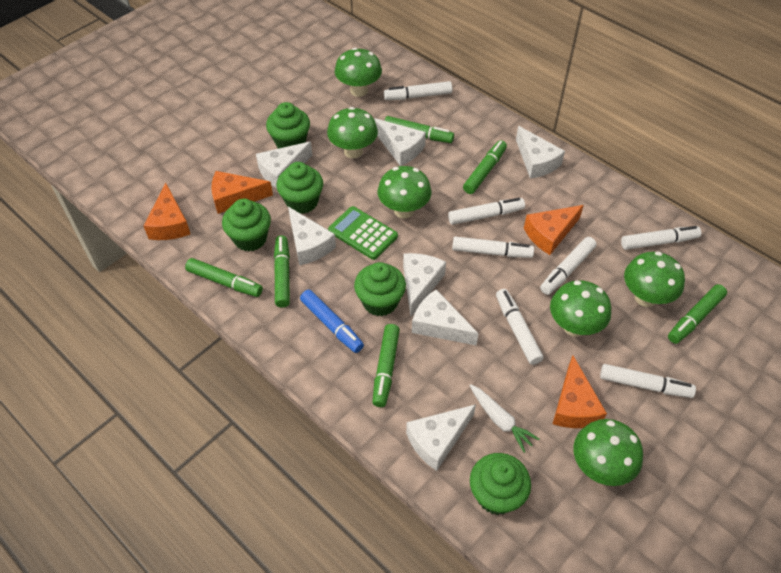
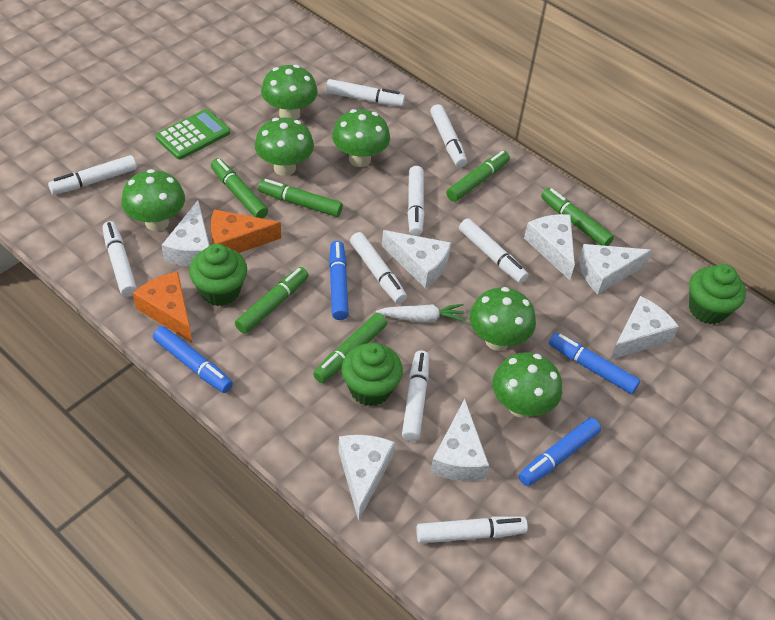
blue marker: 1 -> 4
green cupcake: 5 -> 3
orange cheese: 4 -> 2
white marker: 7 -> 9

